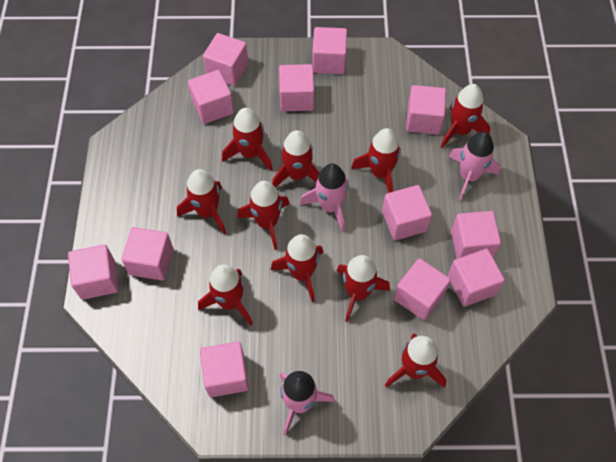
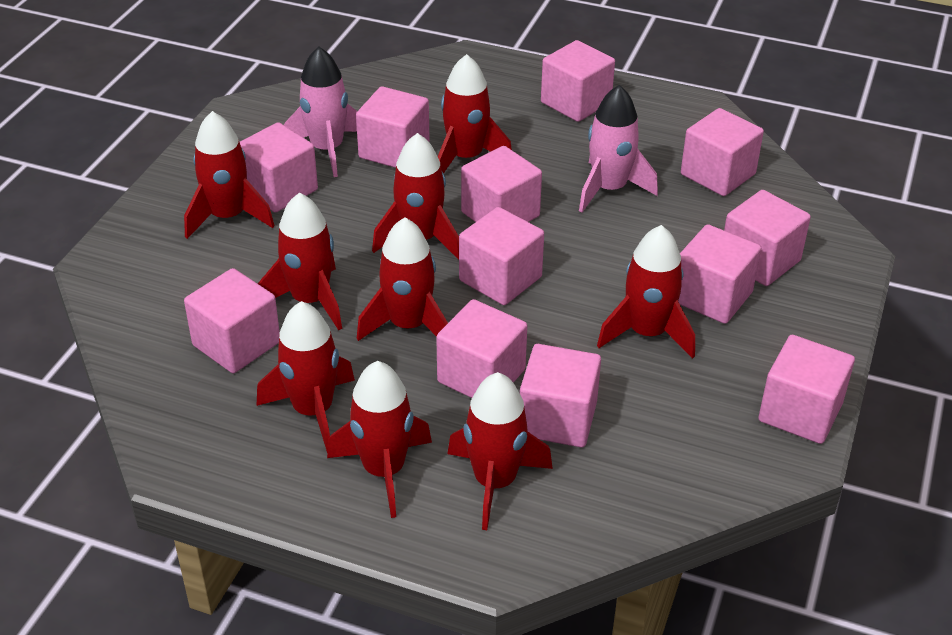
pink rocket: 3 -> 2
red rocket: 10 -> 9

